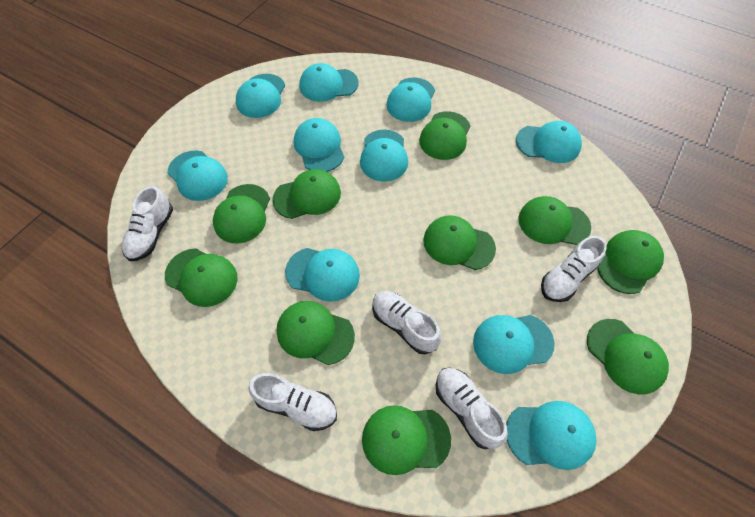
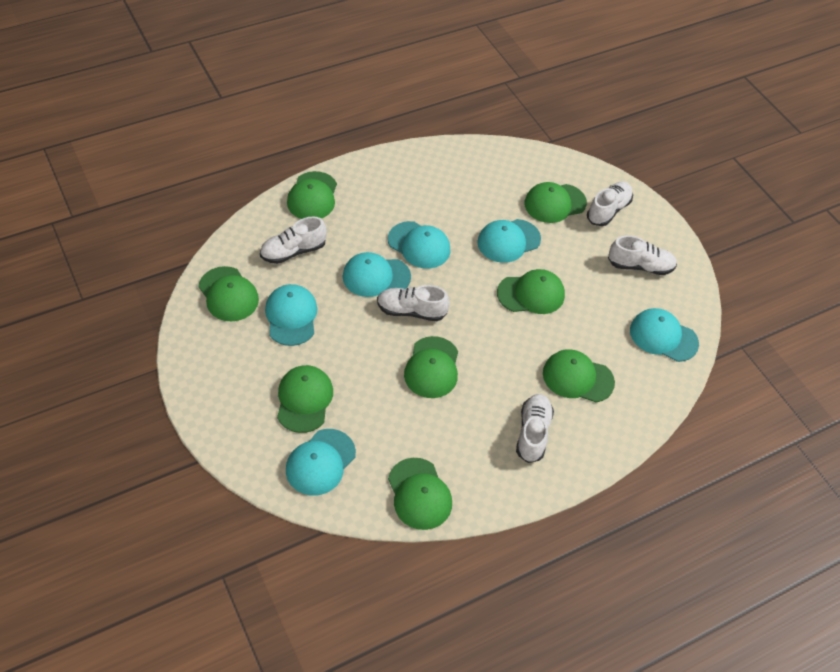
green cap: 10 -> 8
turquoise cap: 10 -> 6

